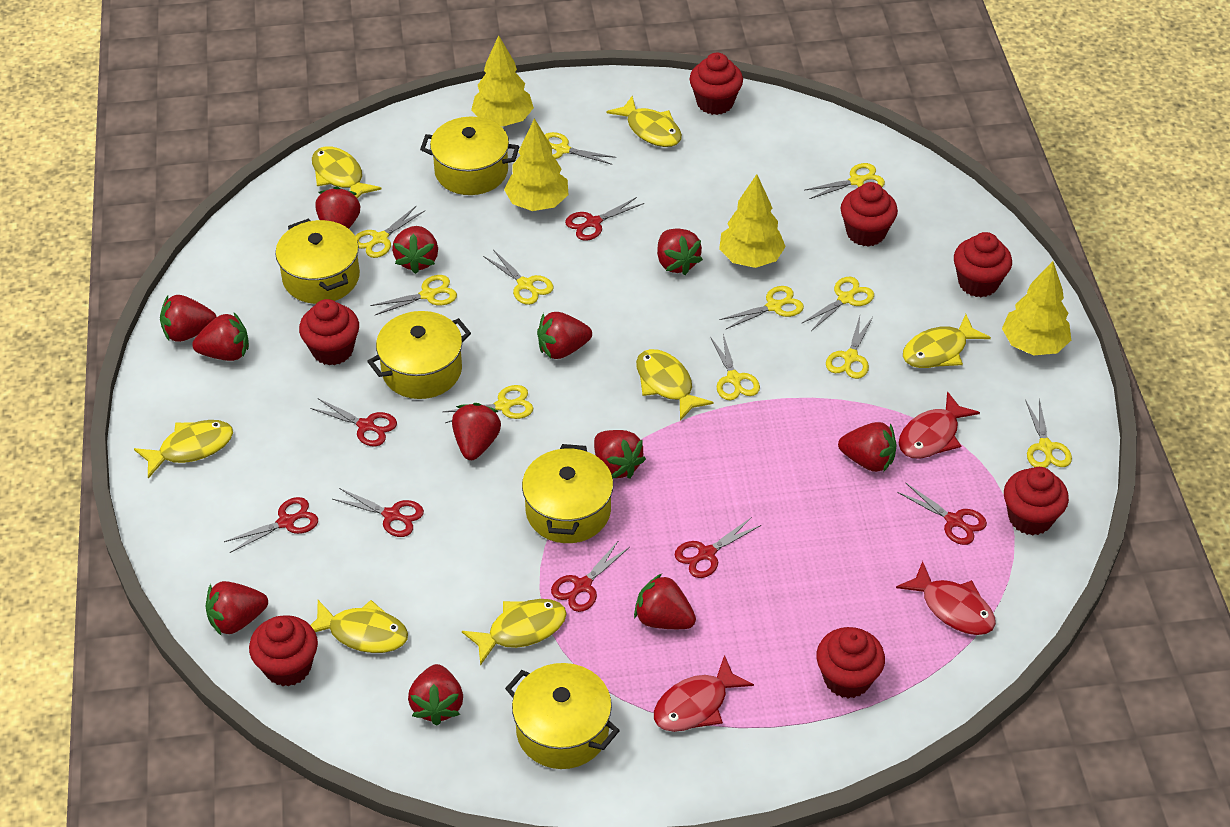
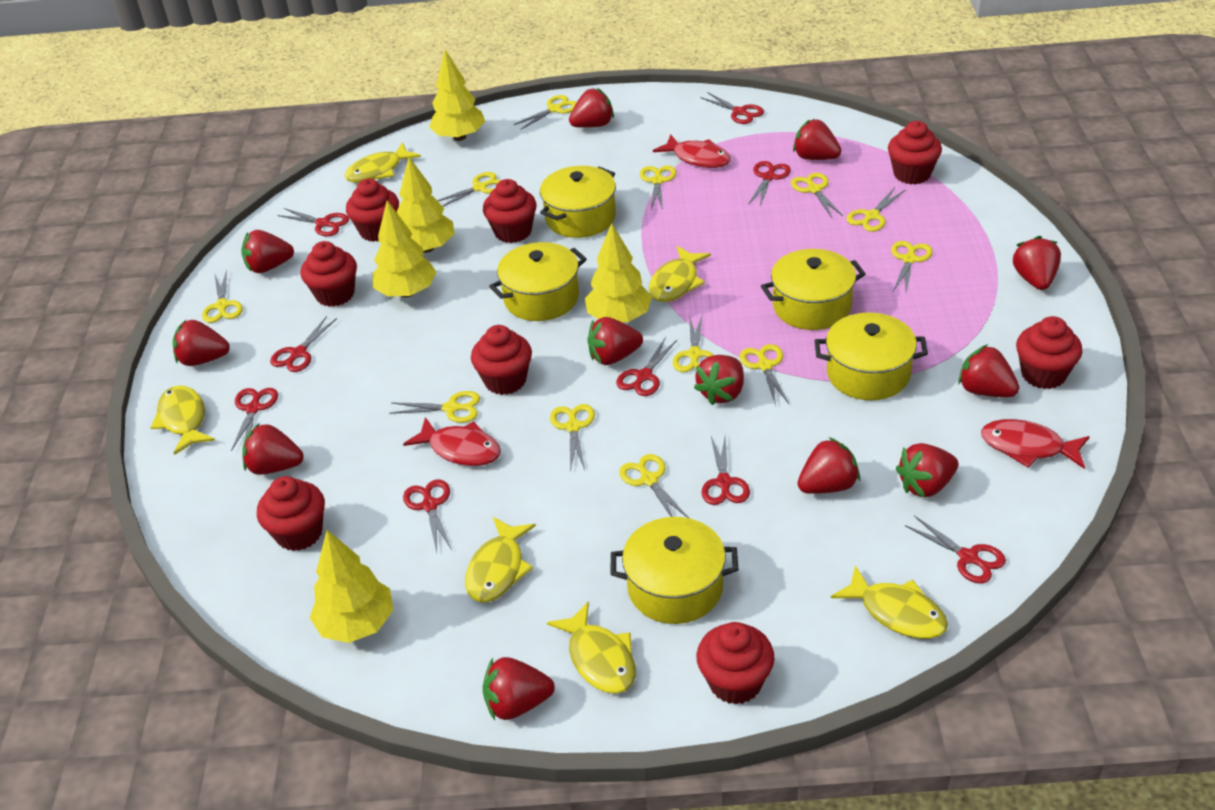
red cupcake: 7 -> 8
red scissors: 7 -> 9
yellow fish: 7 -> 6
yellow scissors: 11 -> 12
yellow tree: 4 -> 5

